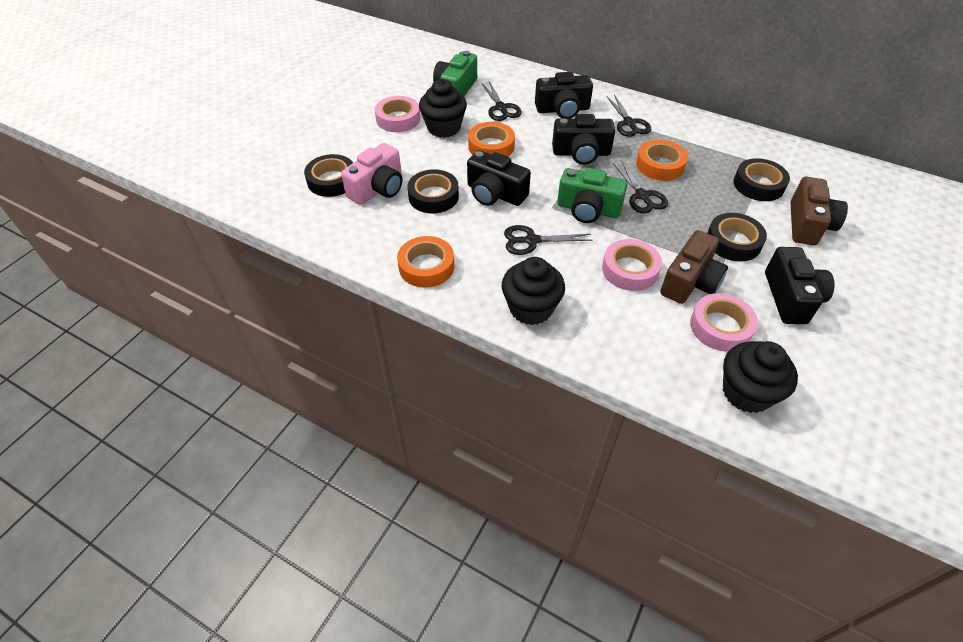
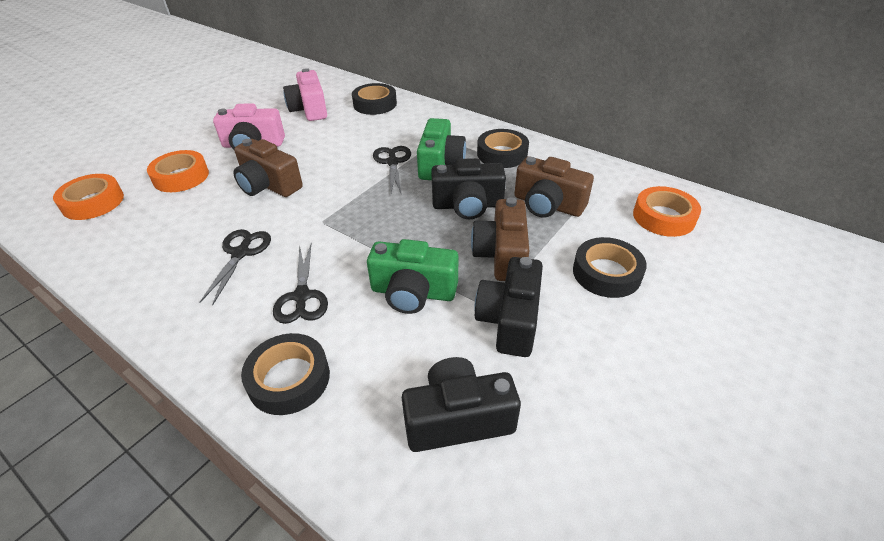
black camera: 4 -> 3
black cupcake: 3 -> 0
black scissors: 4 -> 3
brown camera: 2 -> 3
pink camera: 1 -> 2
pink tape: 3 -> 0

